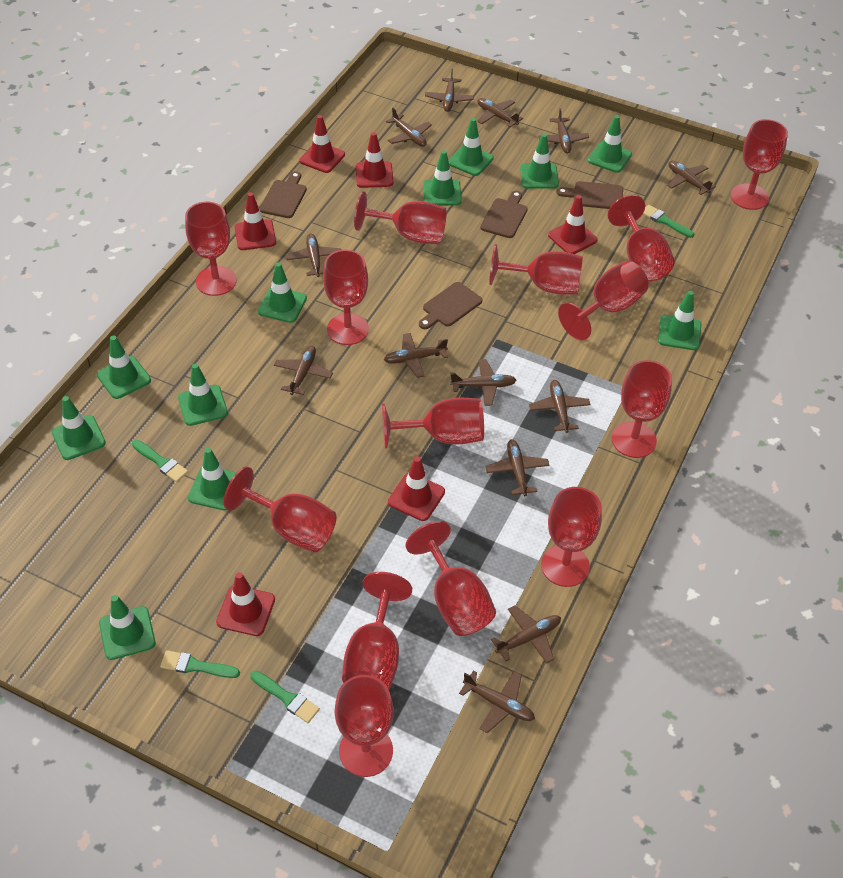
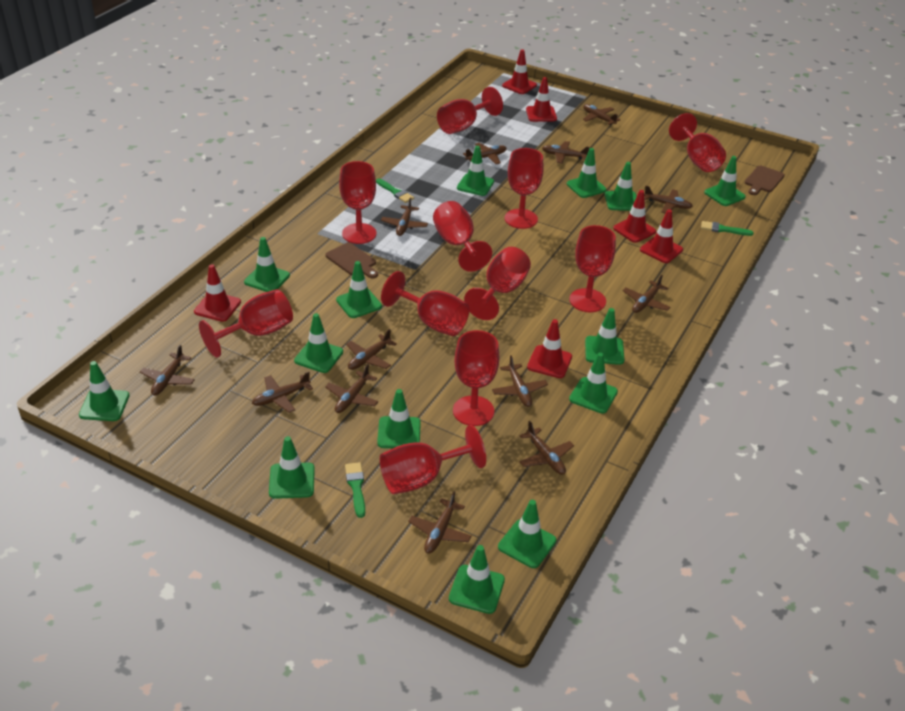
brown cutting board: 4 -> 2
green brush: 4 -> 3
green traffic cone: 11 -> 14
red goblet: 14 -> 11

